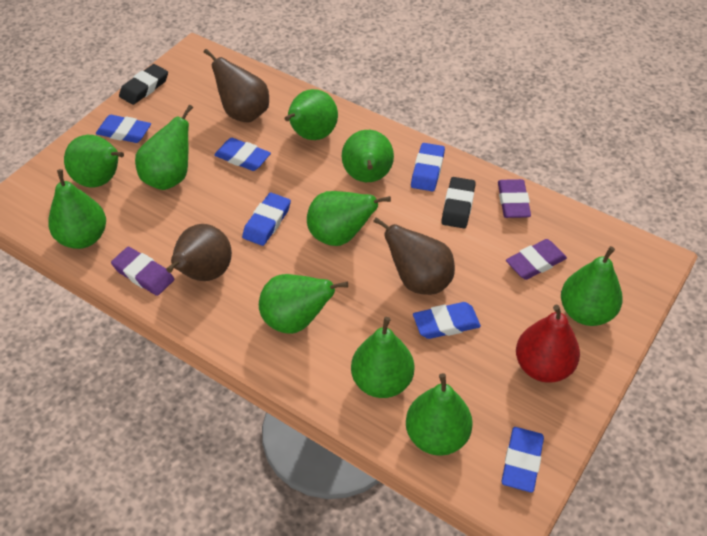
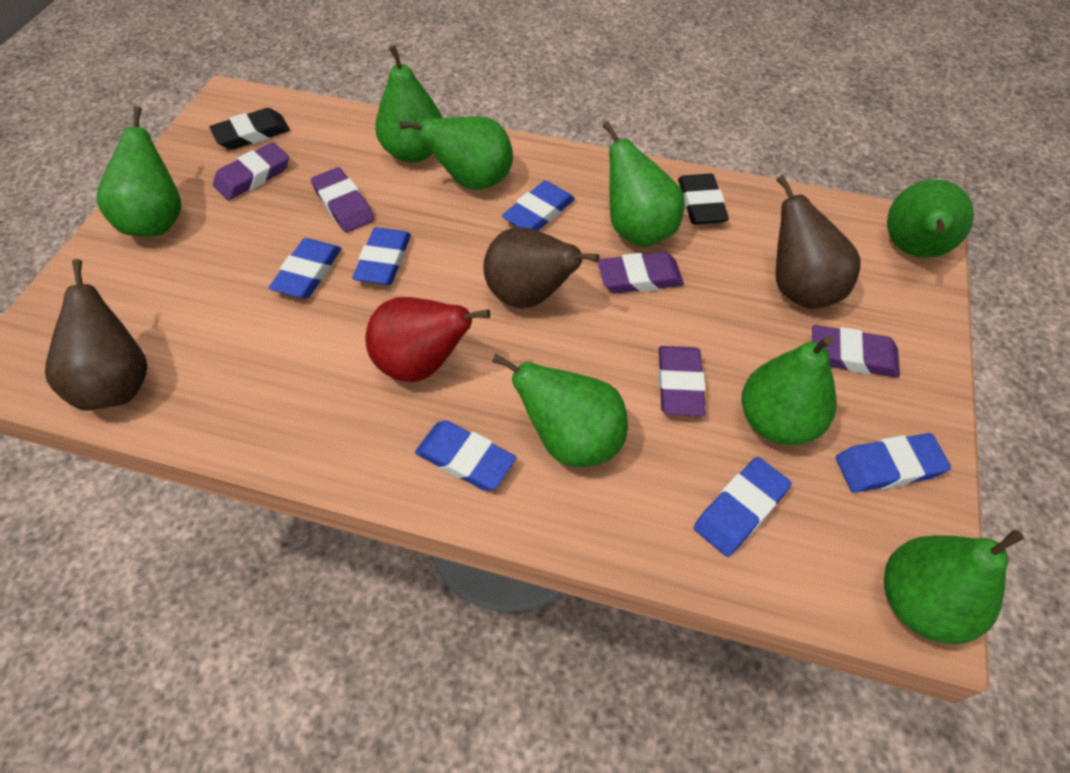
green pear: 10 -> 8
purple eraser: 3 -> 5

